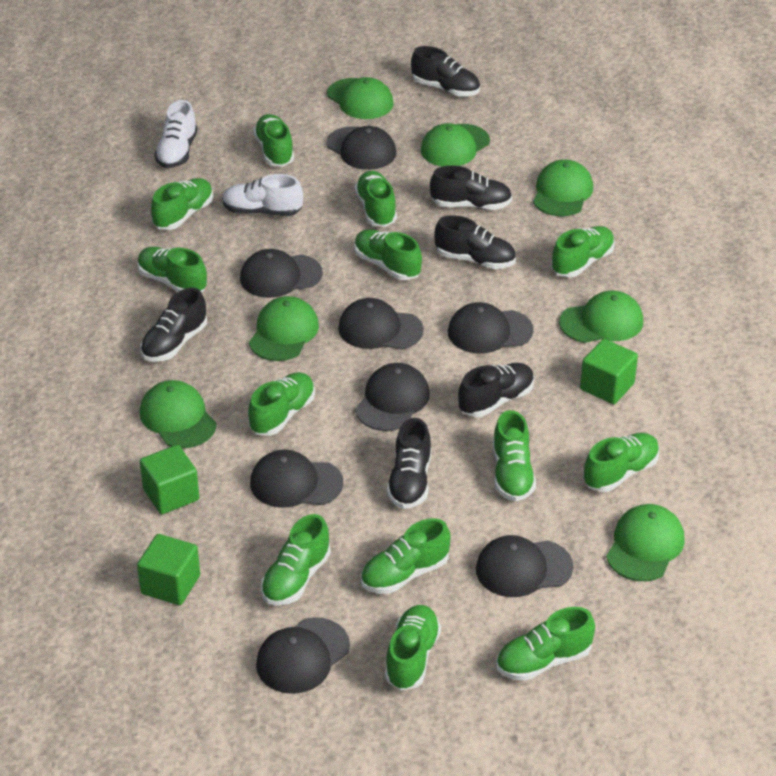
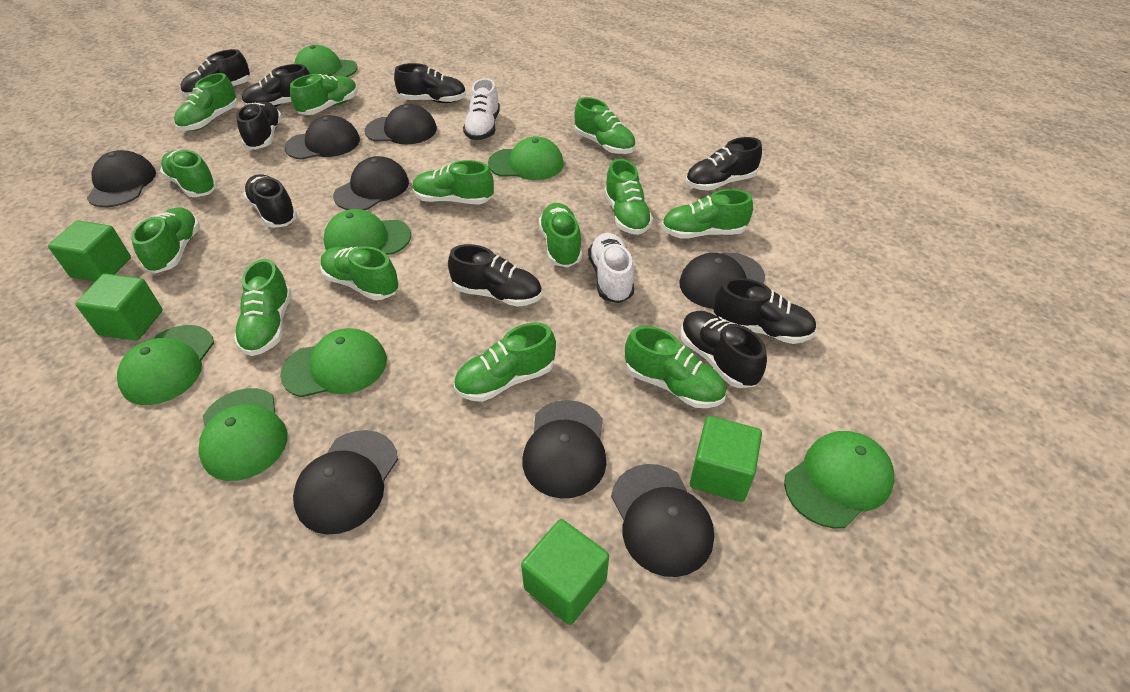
black shoe: 6 -> 9
green cube: 3 -> 4

